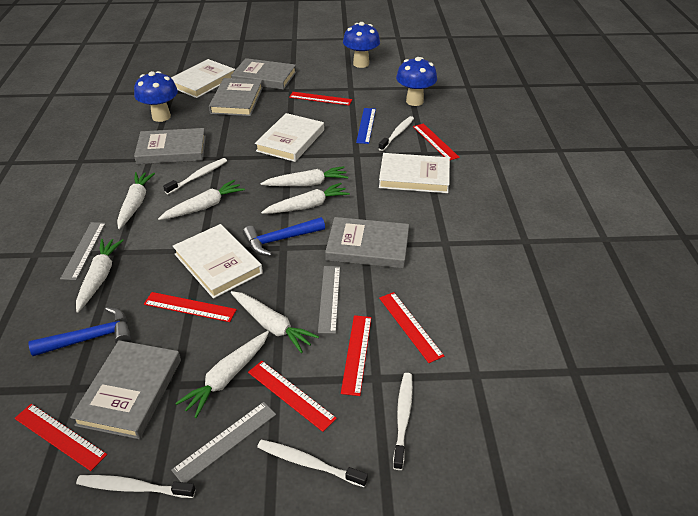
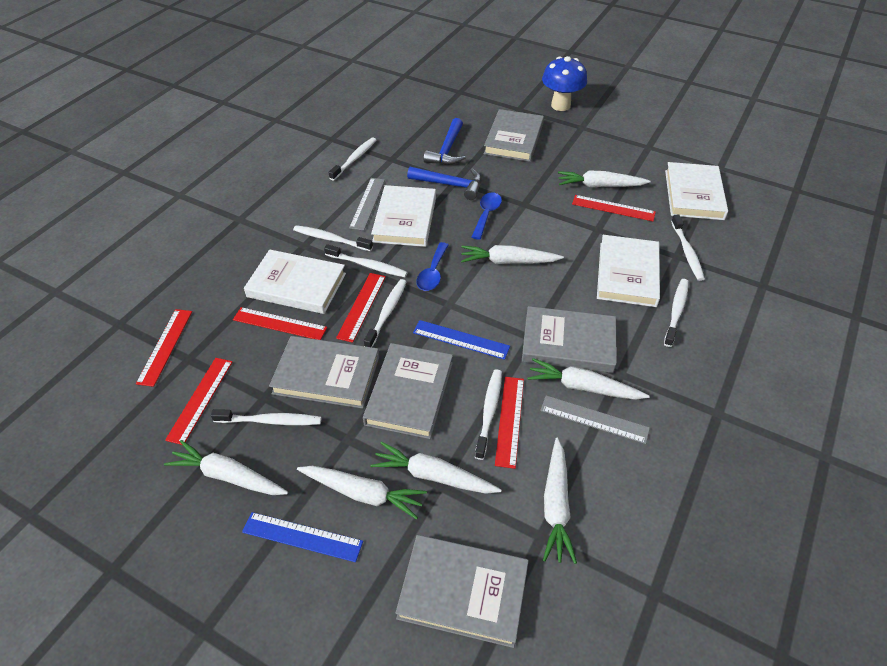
blue mushroom: 3 -> 1
blue ruler: 1 -> 2
blue spoon: 0 -> 2
grey ruler: 3 -> 2
red ruler: 7 -> 6
white toothbrush: 5 -> 8

